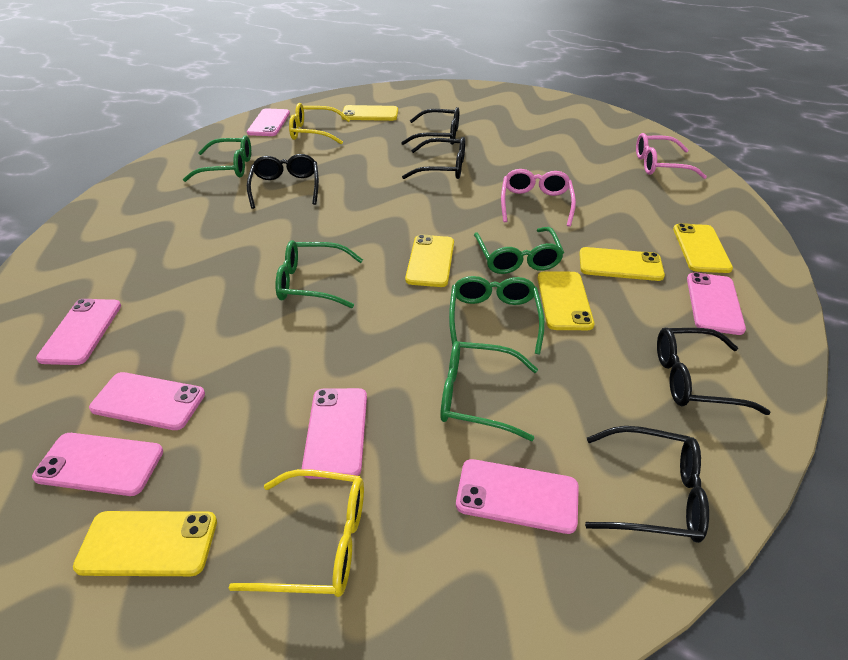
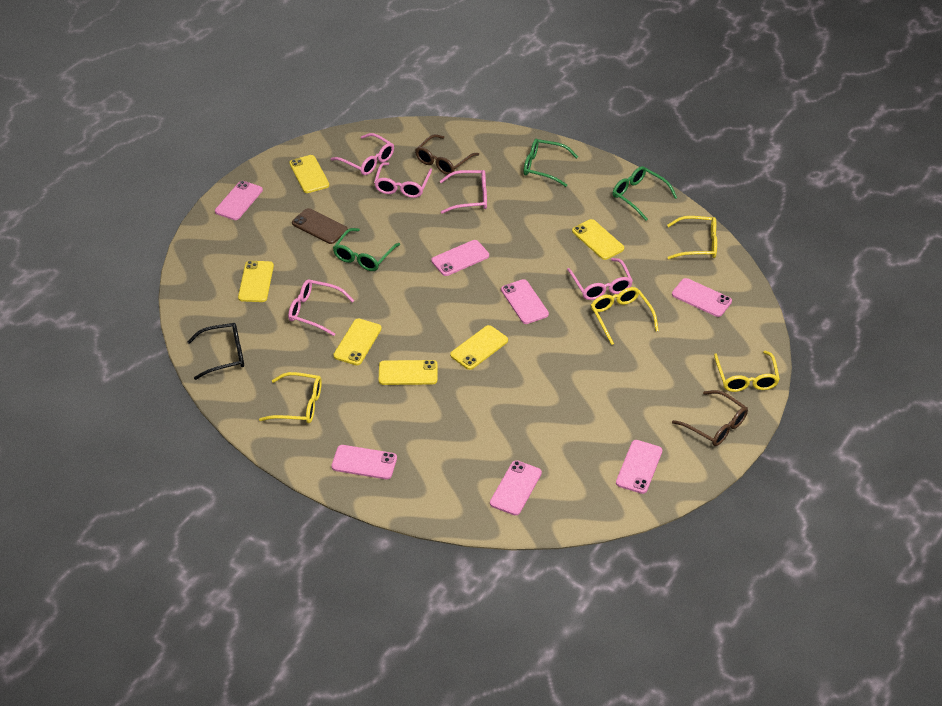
black glasses: 5 -> 1
brown glasses: 0 -> 2
brown phone: 0 -> 1
green glasses: 5 -> 3
pink glasses: 2 -> 5
yellow glasses: 2 -> 4

